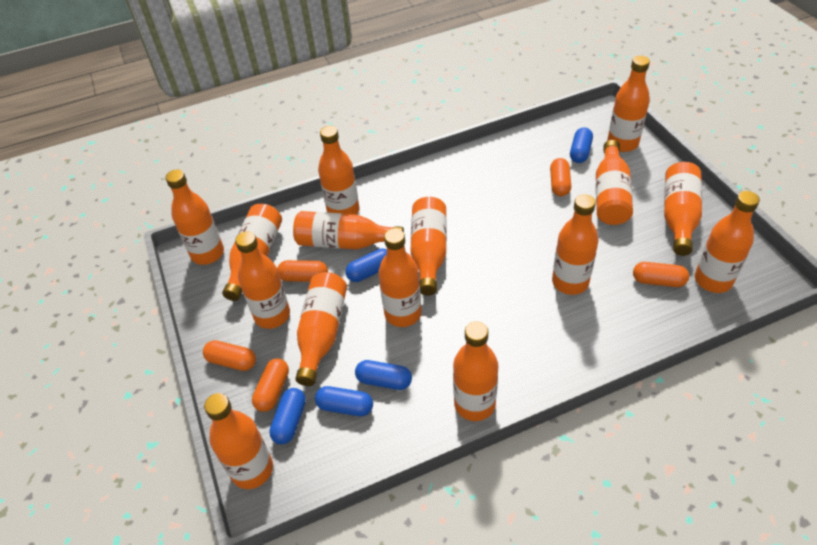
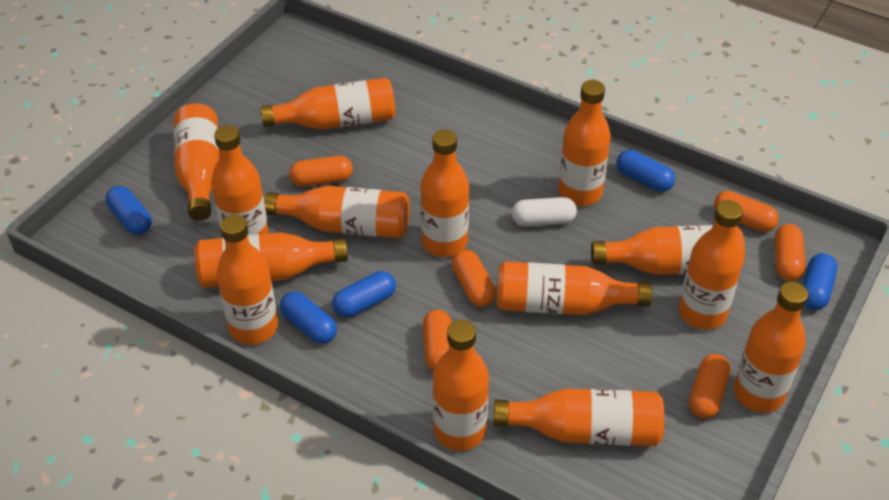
orange bottle: 15 -> 14
orange capsule: 5 -> 6
white capsule: 0 -> 1

